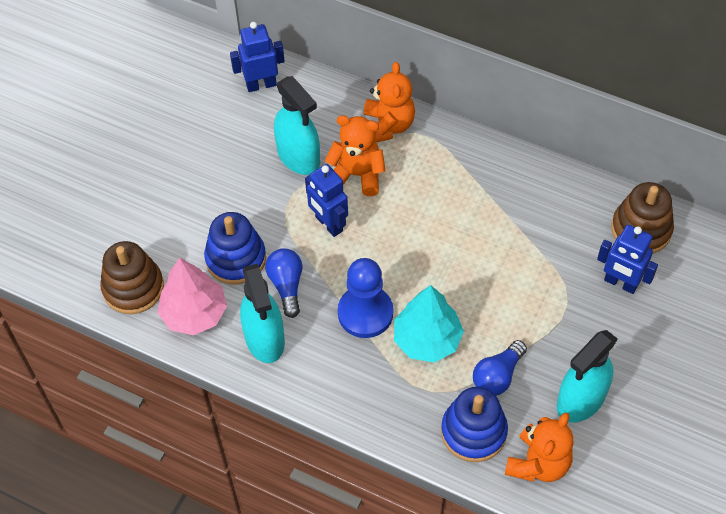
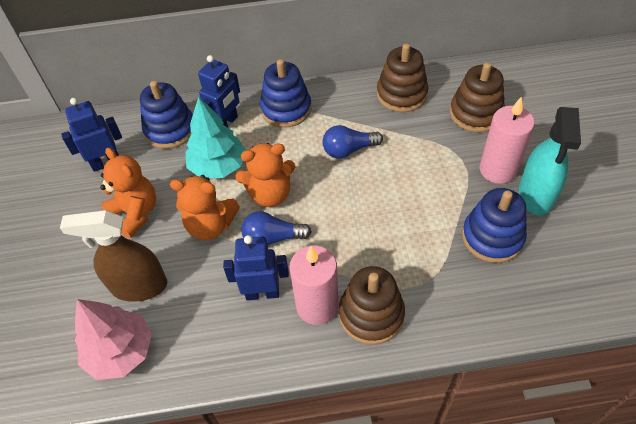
blue pawn: 1 -> 0
blue stacking toy: 2 -> 3
brown spray bottle: 0 -> 1
brown stacking toy: 2 -> 3
pink candle: 0 -> 2
turquoise spray bottle: 3 -> 1

